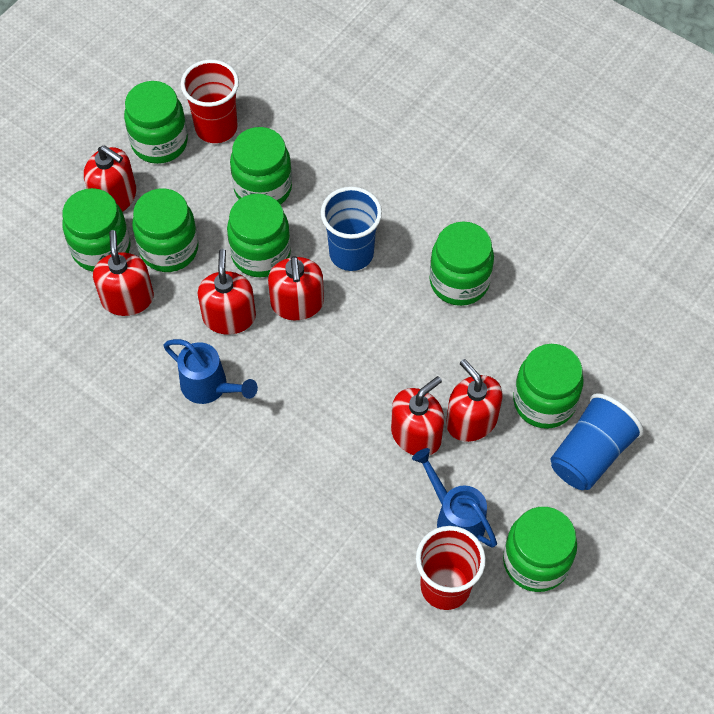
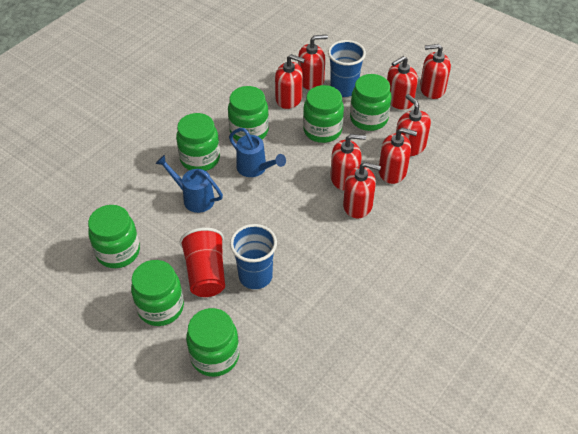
green jar: 8 -> 7
red cup: 2 -> 1
red soap dispenser: 6 -> 8

